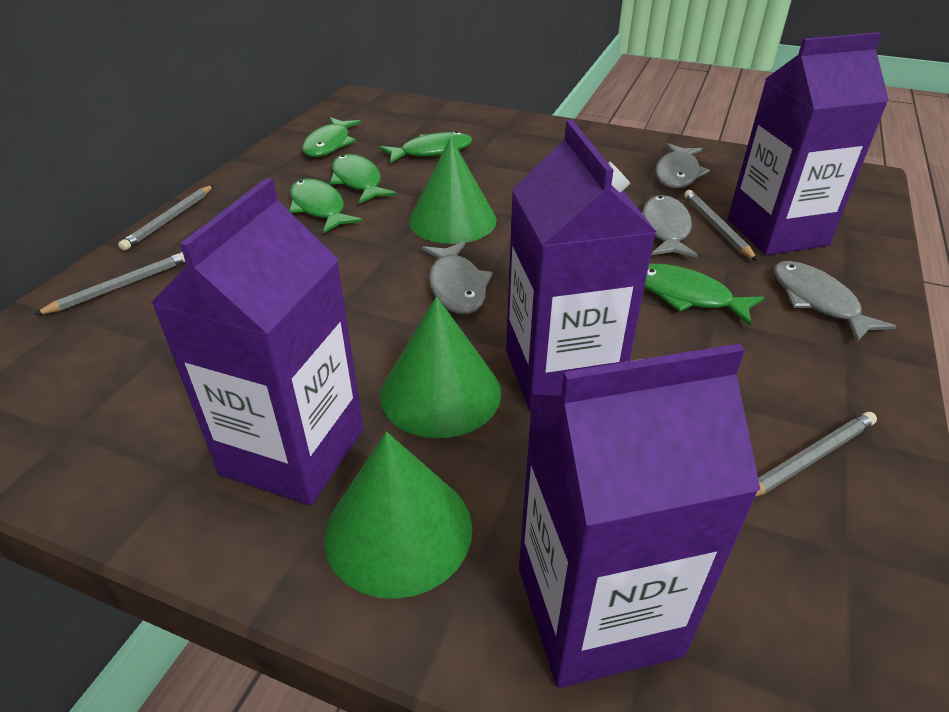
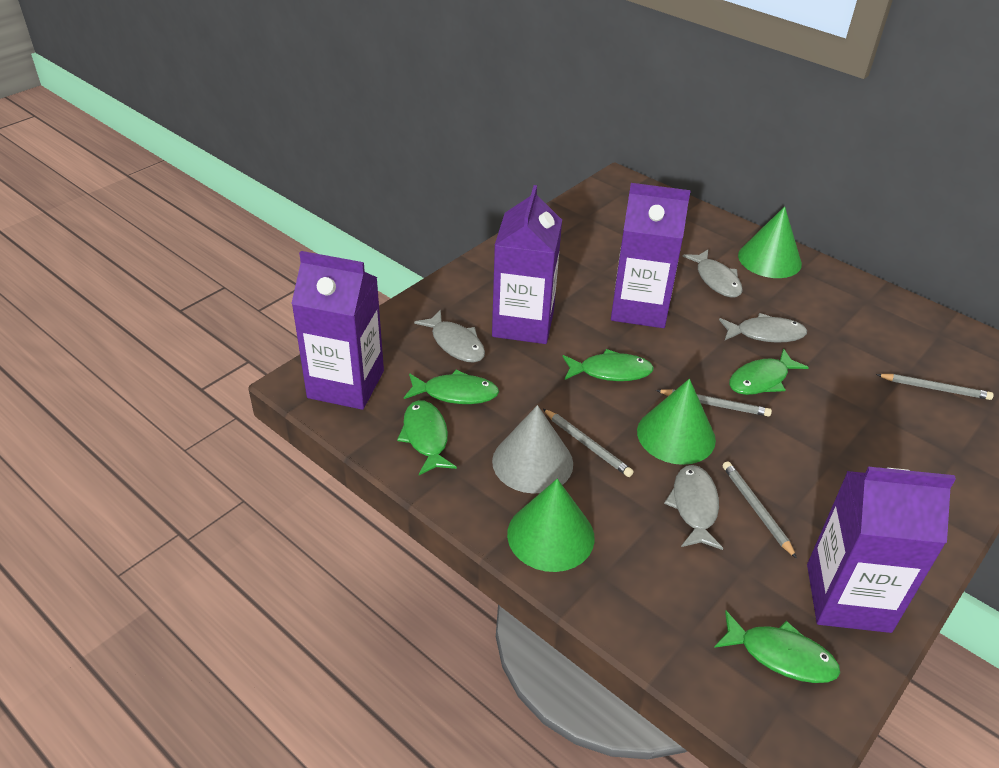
grey cone: 0 -> 1

